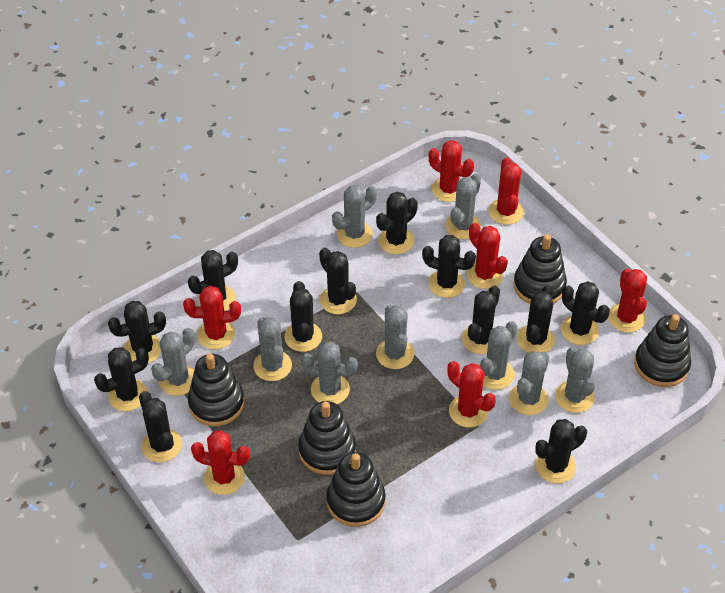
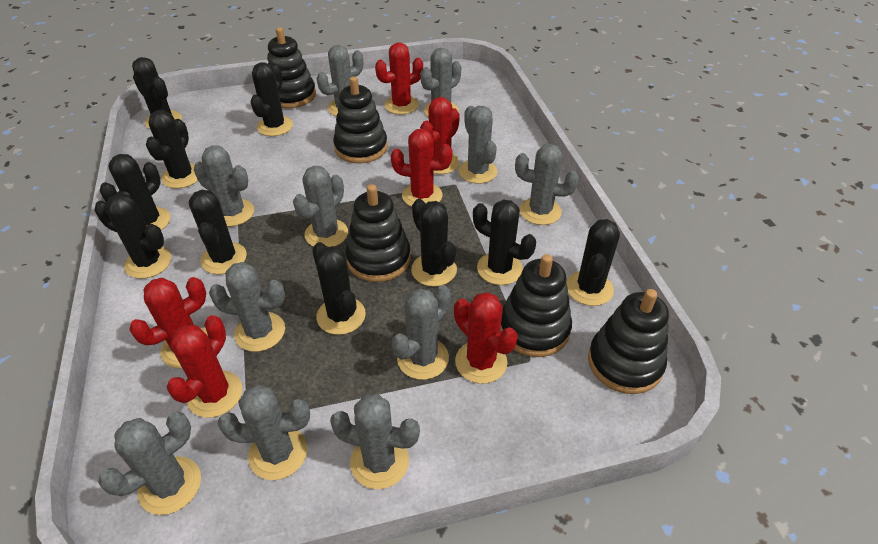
black cactus: 12 -> 10
grey cactus: 9 -> 11
red cactus: 7 -> 6

